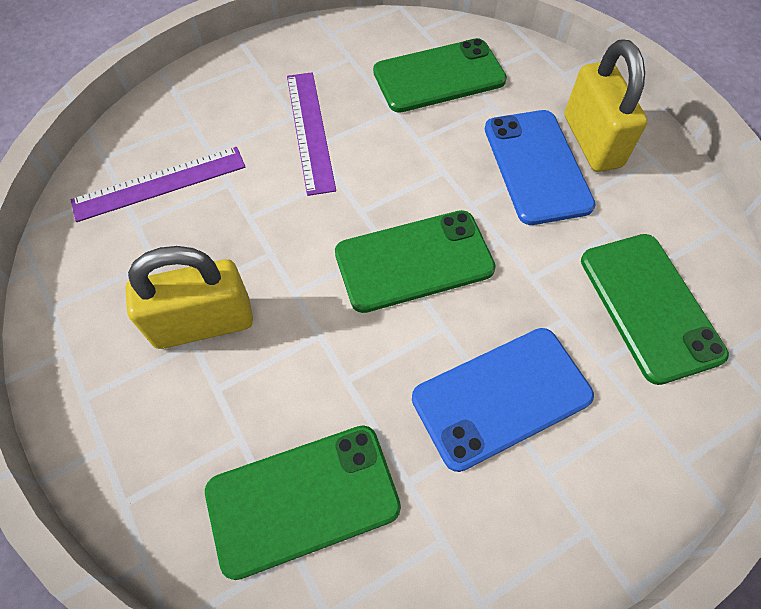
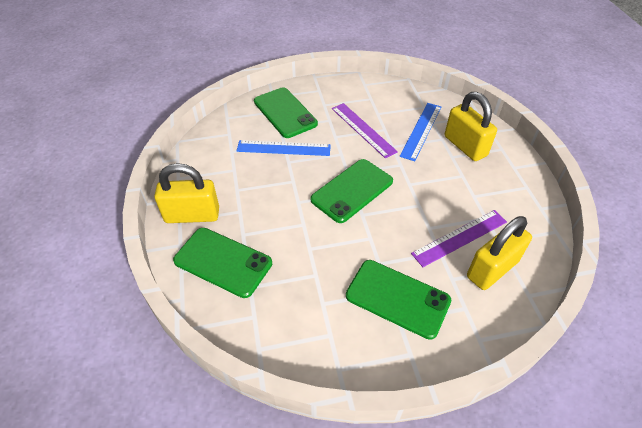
blue phone: 2 -> 0
blue ruler: 0 -> 2
yellow padlock: 2 -> 3

